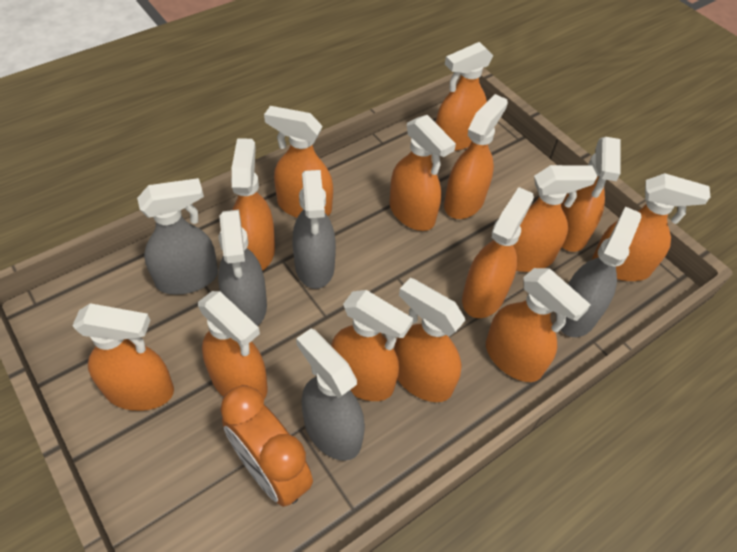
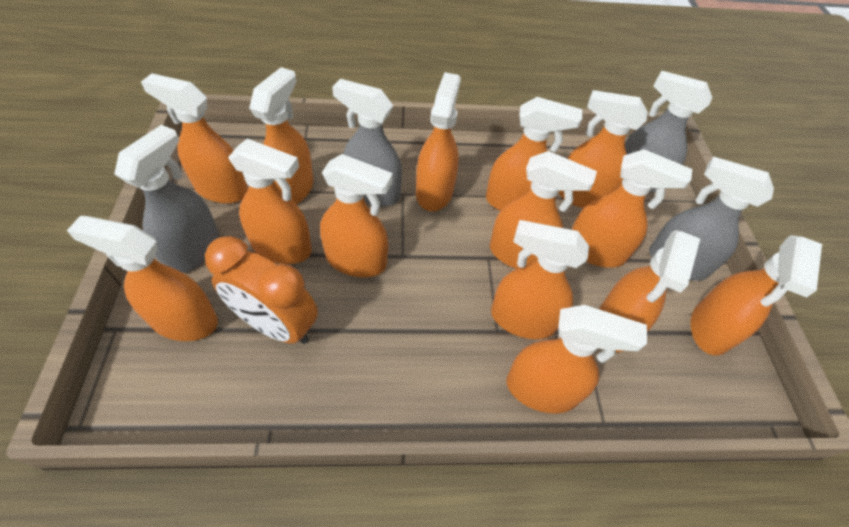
grey spray bottle: 5 -> 4

